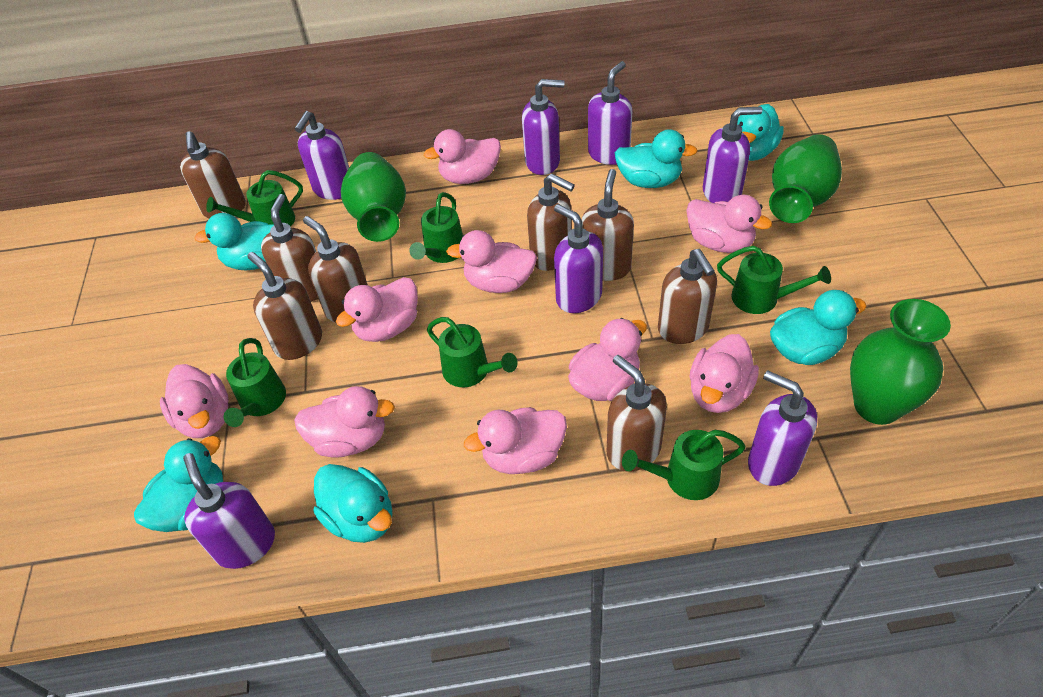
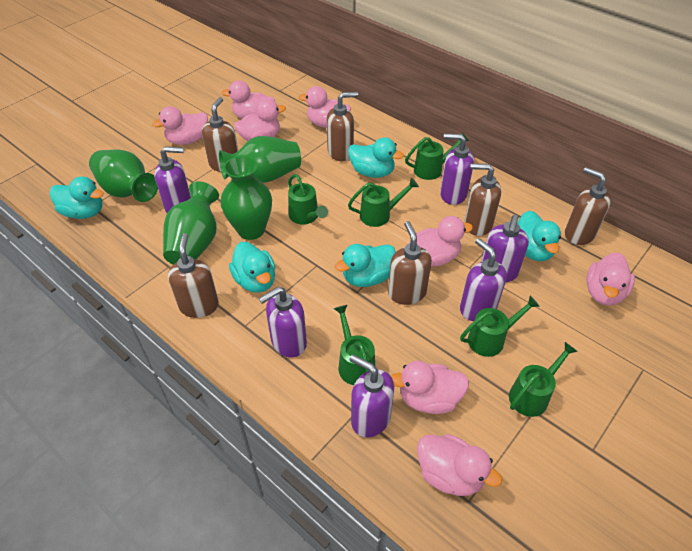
brown soap dispenser: 8 -> 6
green vase: 3 -> 4
pink duck: 9 -> 8
purple soap dispenser: 7 -> 6
turquoise duck: 6 -> 5

